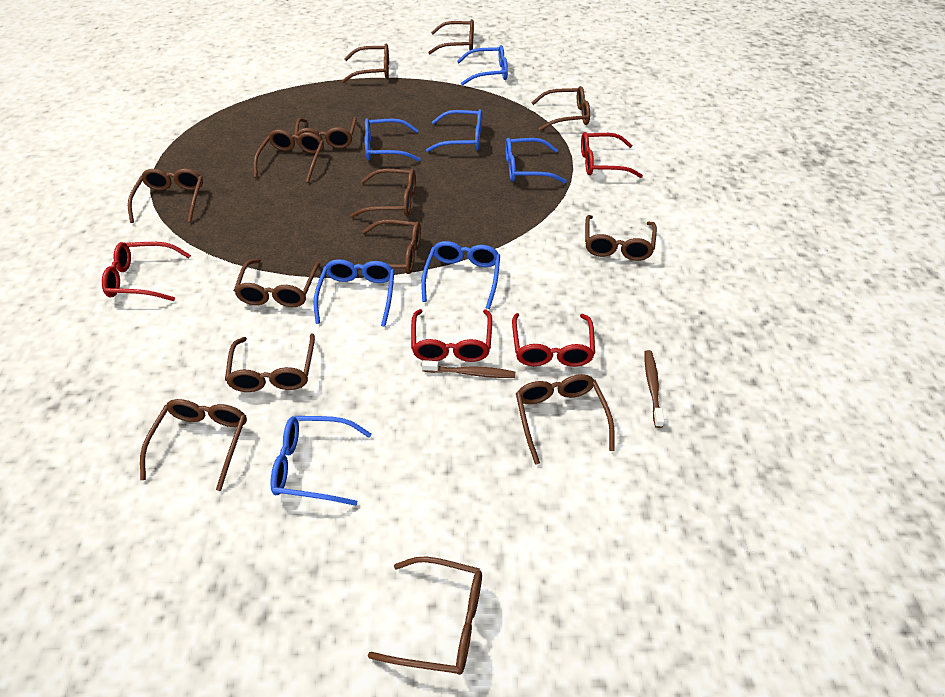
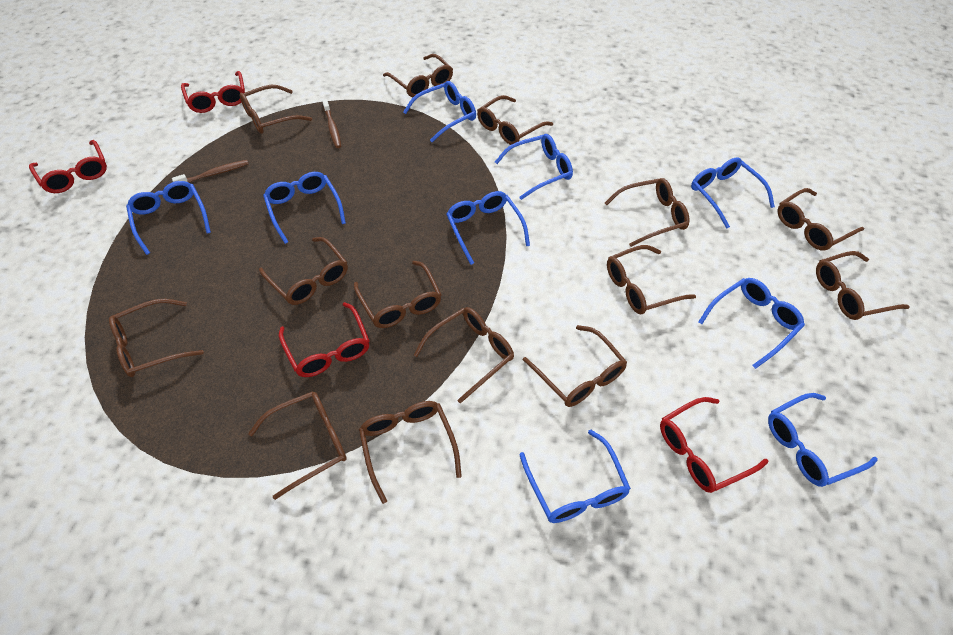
blue glasses: 7 -> 9

